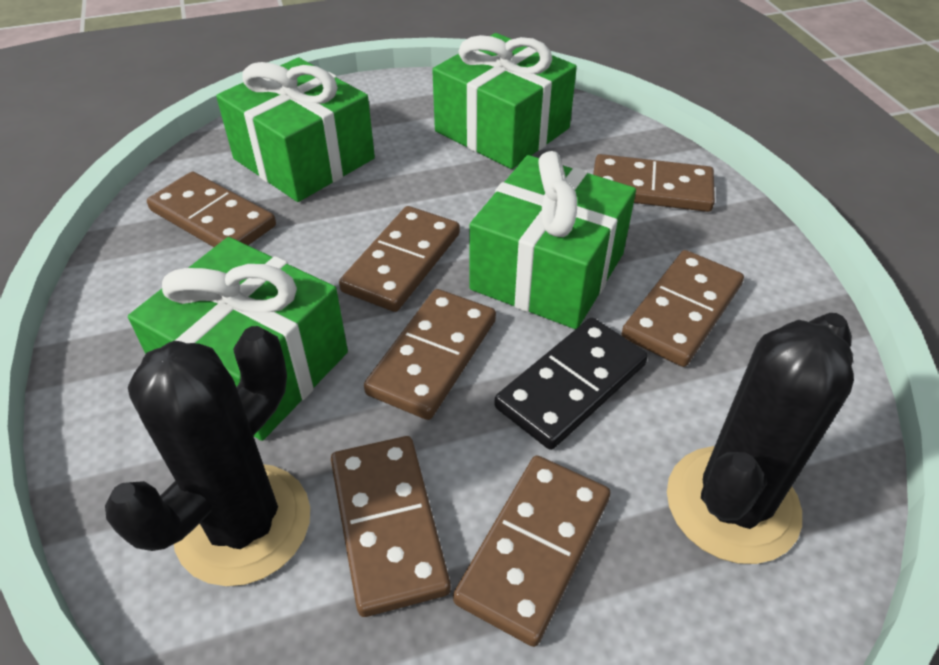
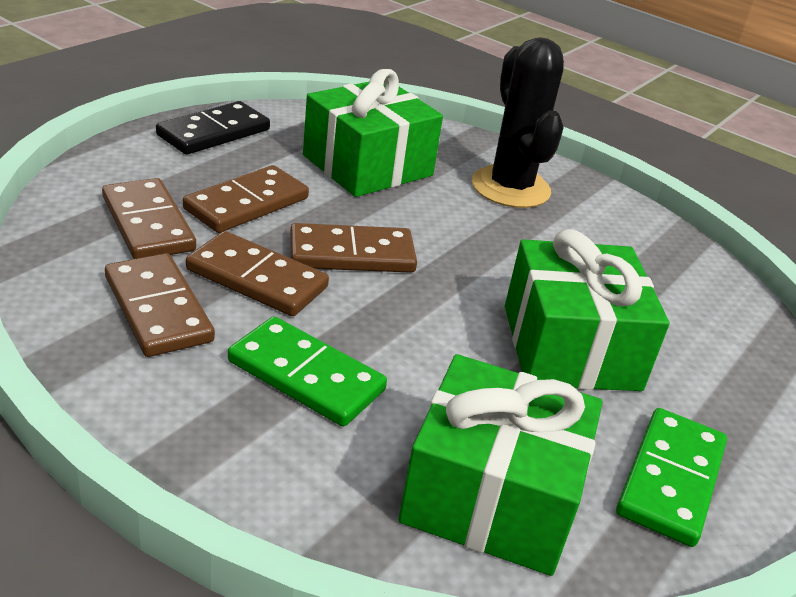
black cactus: 2 -> 1
brown domino: 7 -> 5
green domino: 0 -> 2
green gift: 4 -> 3

